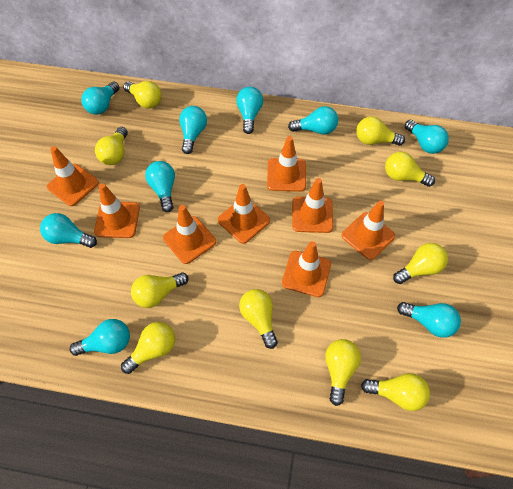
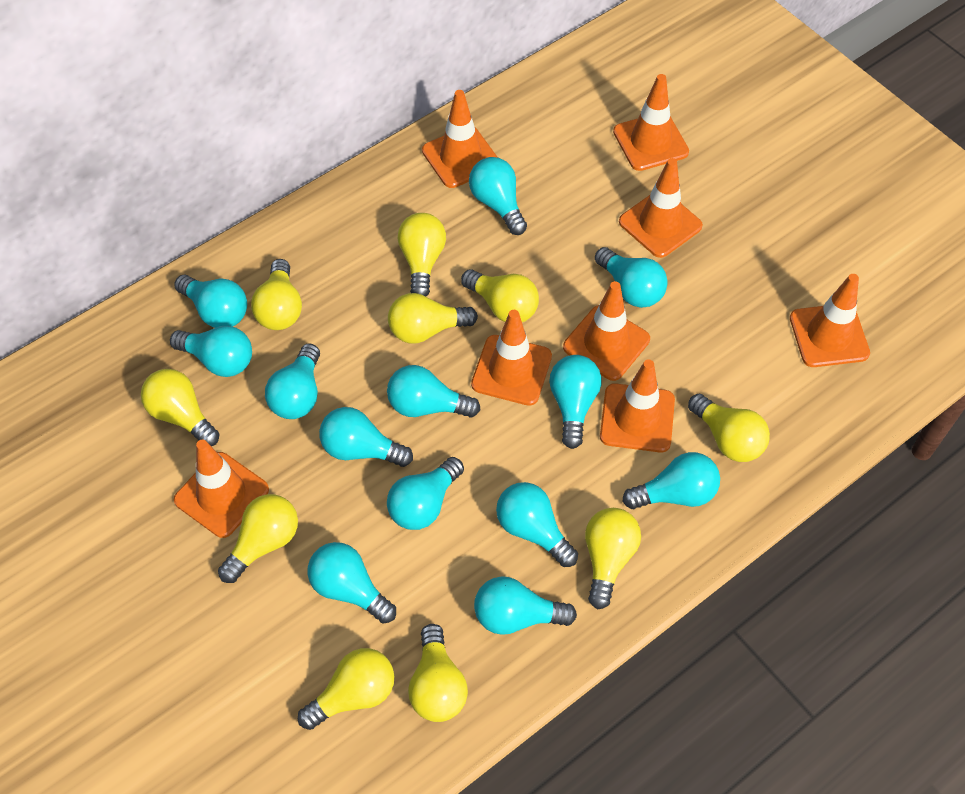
turquoise light bulb: 9 -> 13

